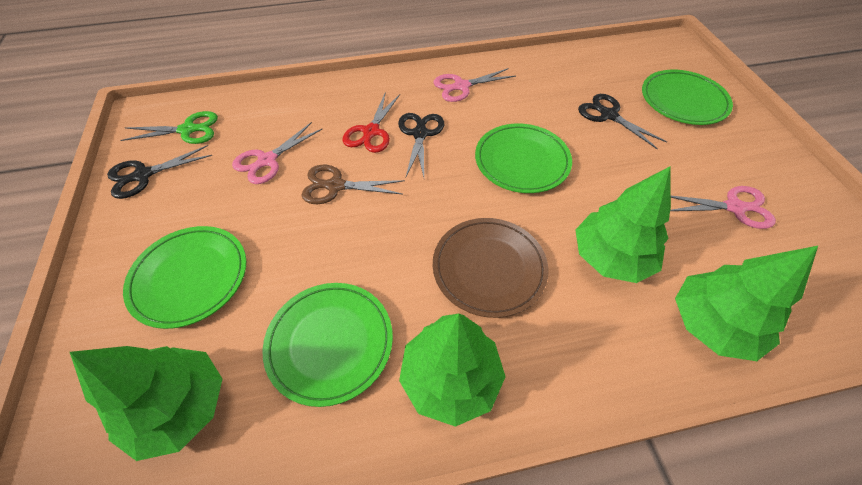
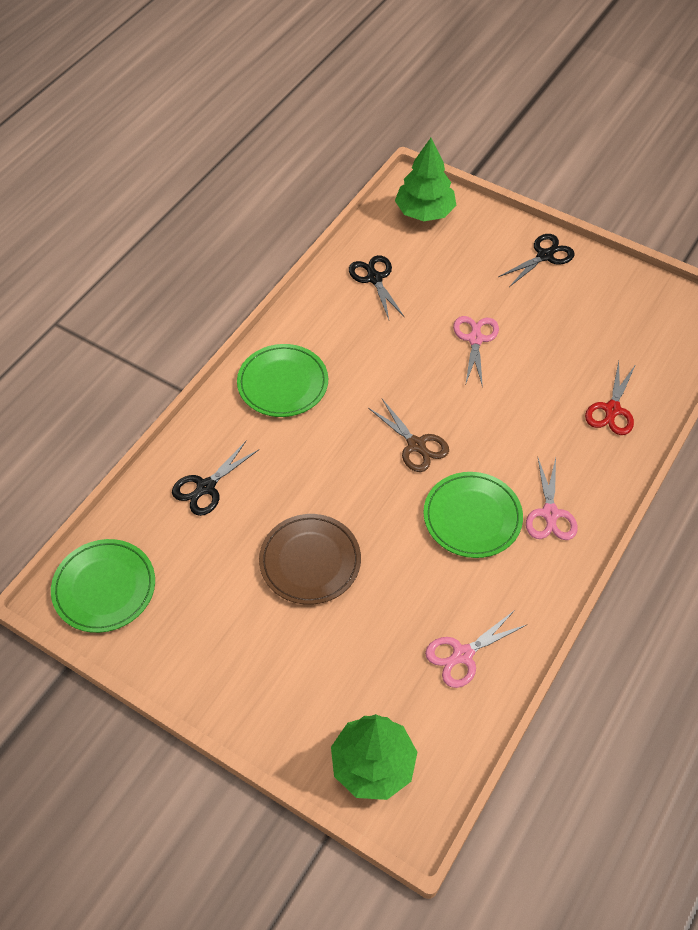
green plate: 4 -> 3
green scissors: 1 -> 0
green tree: 4 -> 2

